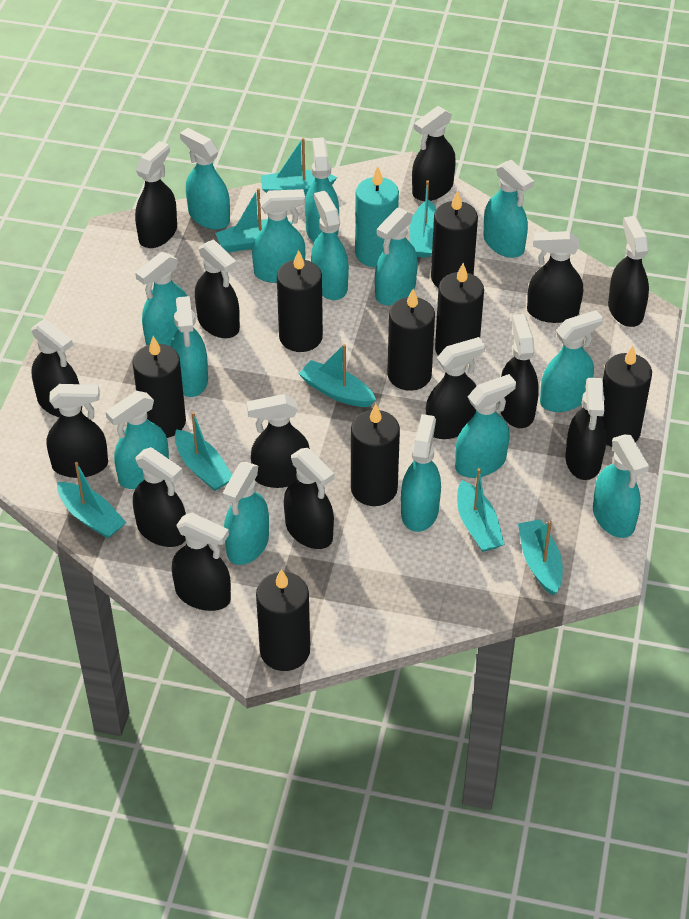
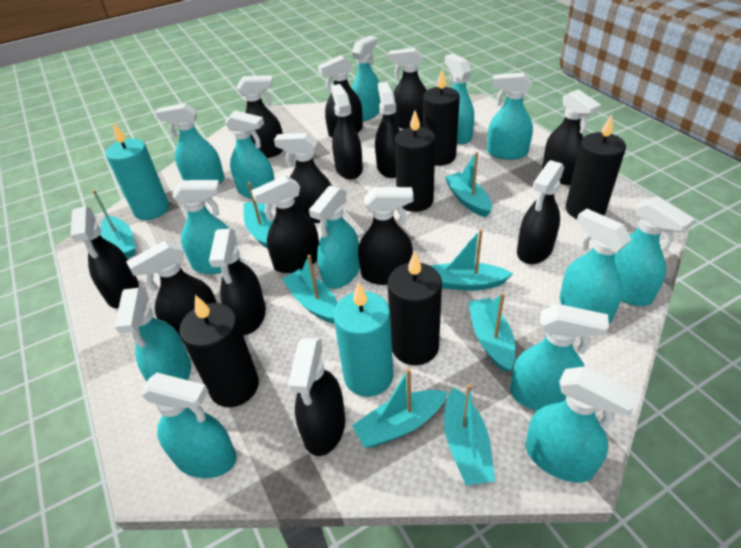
black candle: 8 -> 5
turquoise candle: 1 -> 2
turquoise spray bottle: 14 -> 13

